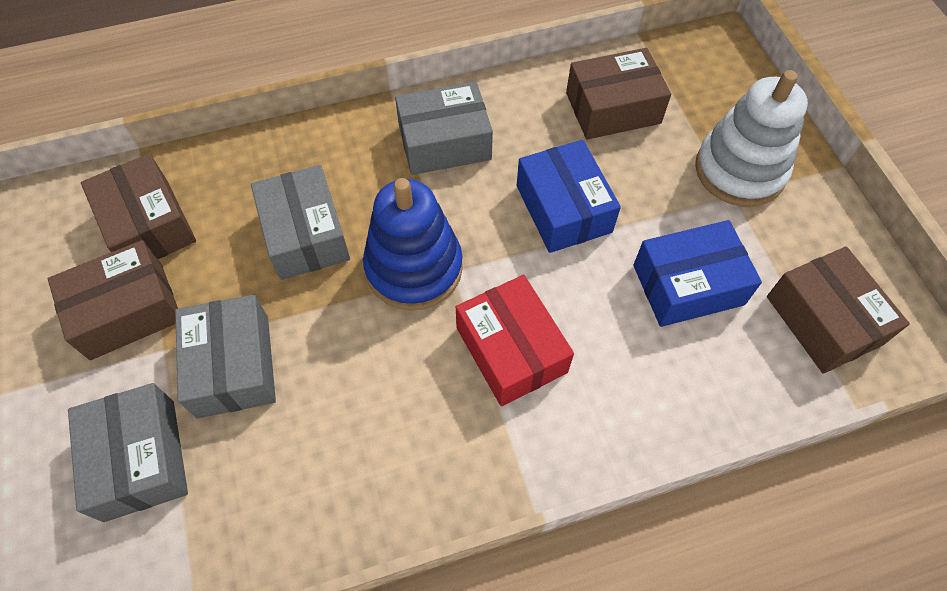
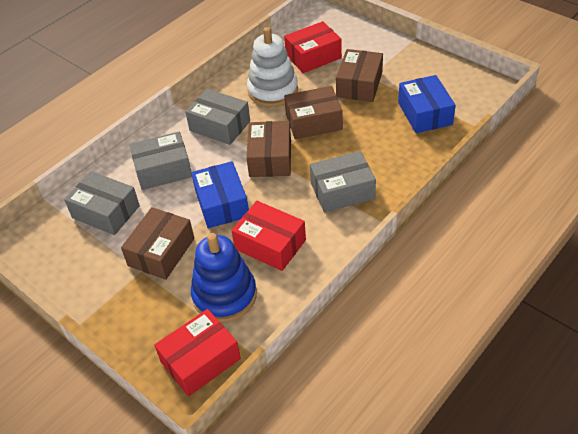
red box: 1 -> 3

